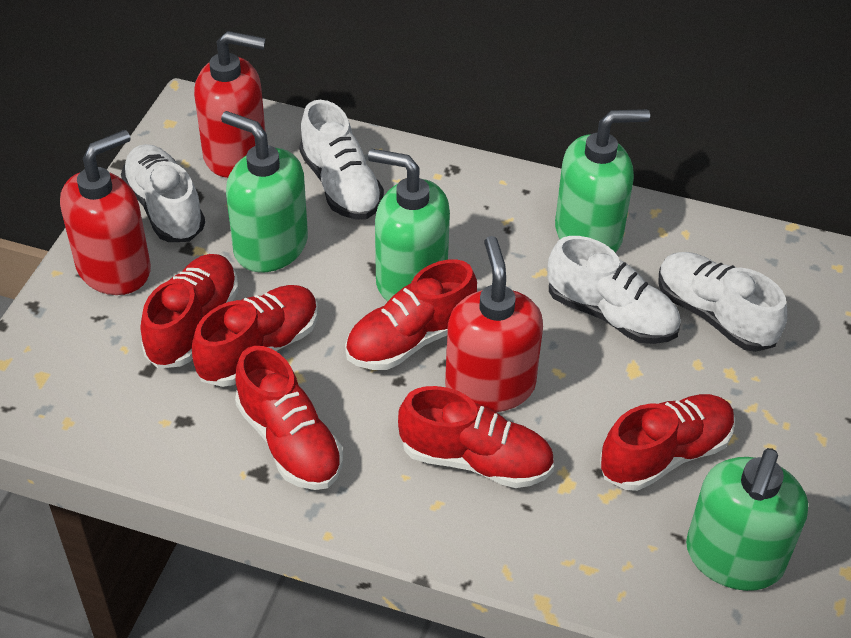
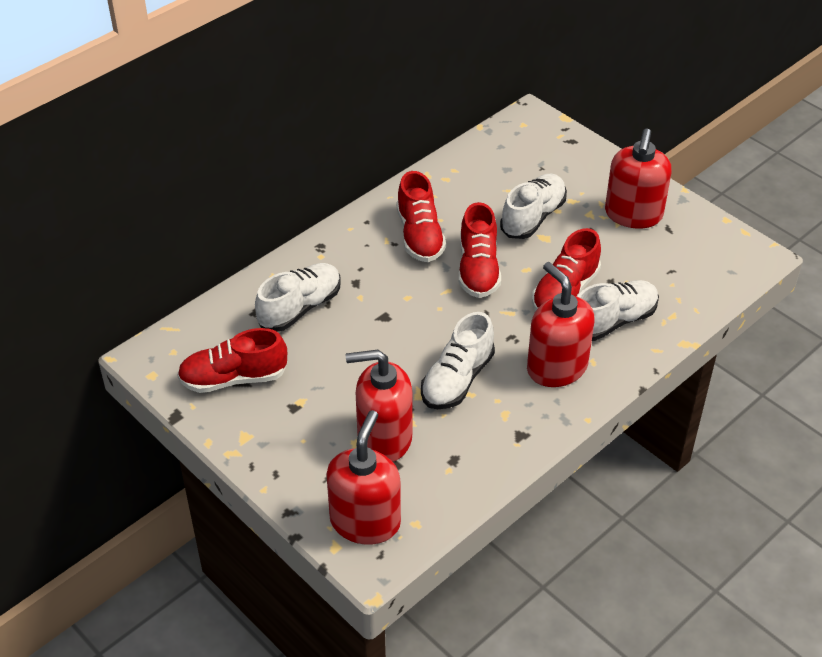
green soap dispenser: 4 -> 0
red shoe: 6 -> 4
red soap dispenser: 3 -> 4

